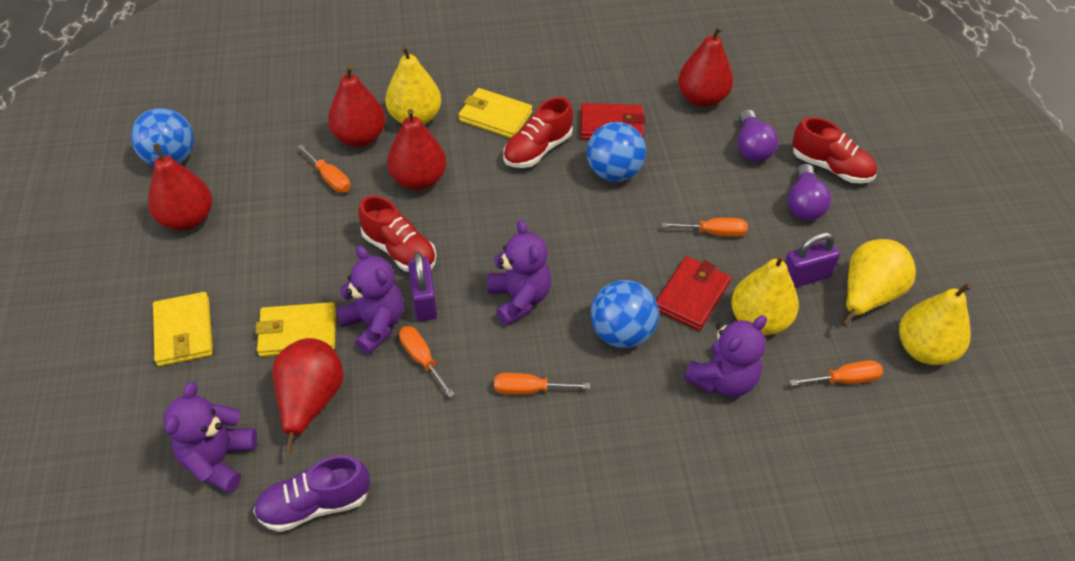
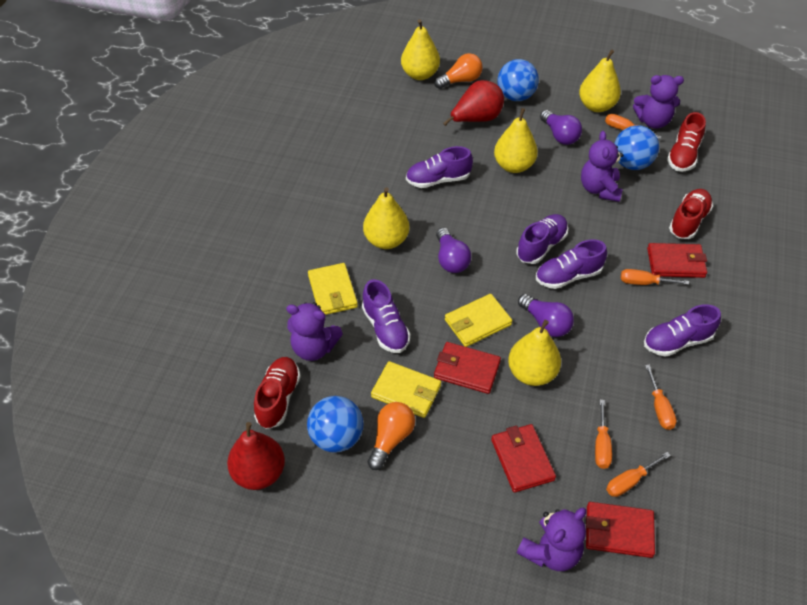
orange light bulb: 0 -> 2
purple light bulb: 2 -> 3
purple padlock: 2 -> 0
purple shoe: 1 -> 5
red pear: 5 -> 2
red wallet: 2 -> 4
yellow pear: 4 -> 5

